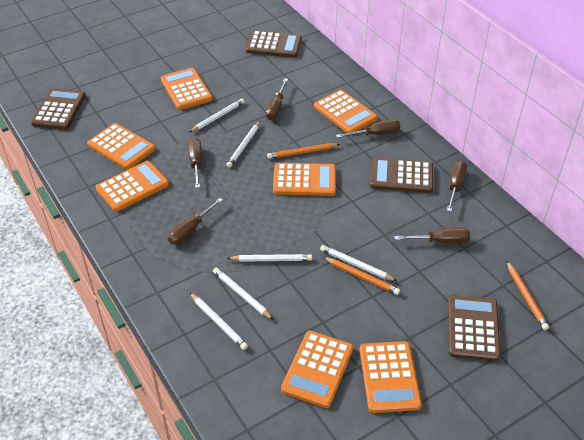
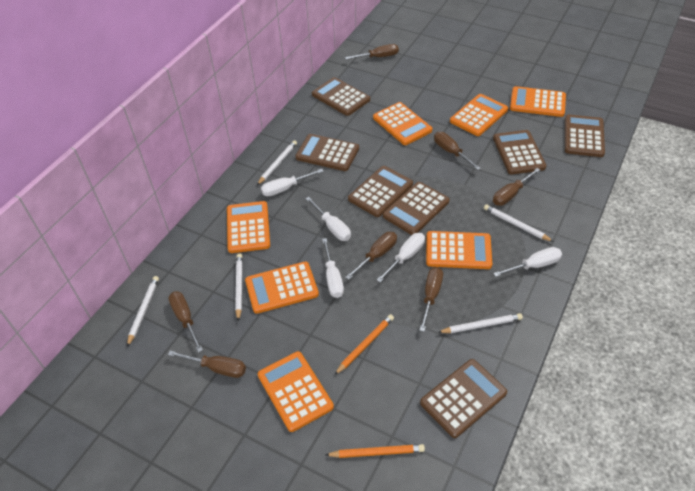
brown calculator: 4 -> 7
brown screwdriver: 6 -> 7
orange pencil: 3 -> 2
white pencil: 6 -> 5
white screwdriver: 0 -> 5

